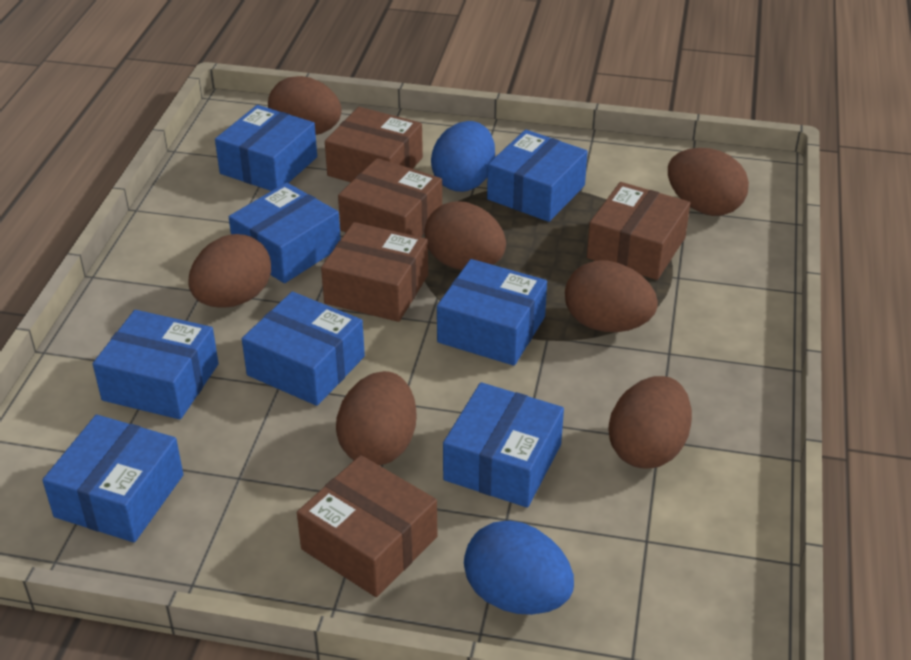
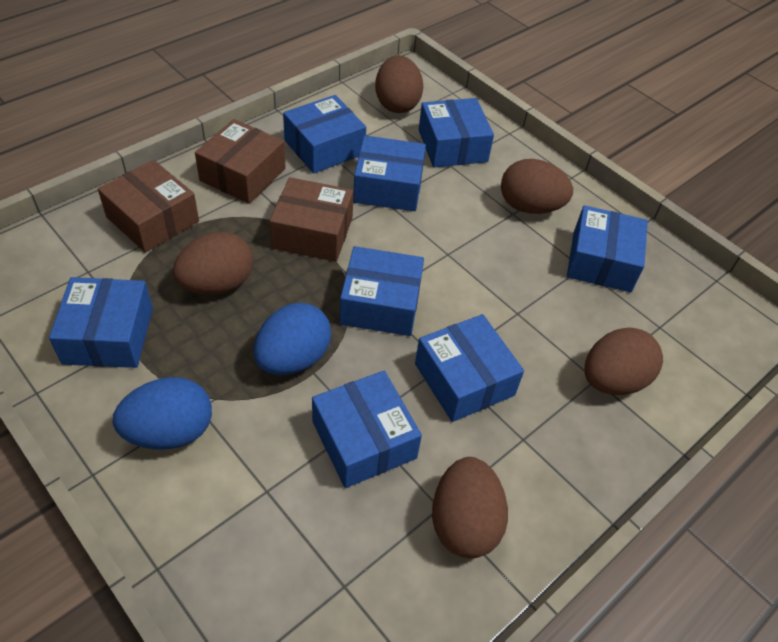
brown box: 5 -> 3
brown egg: 7 -> 5

